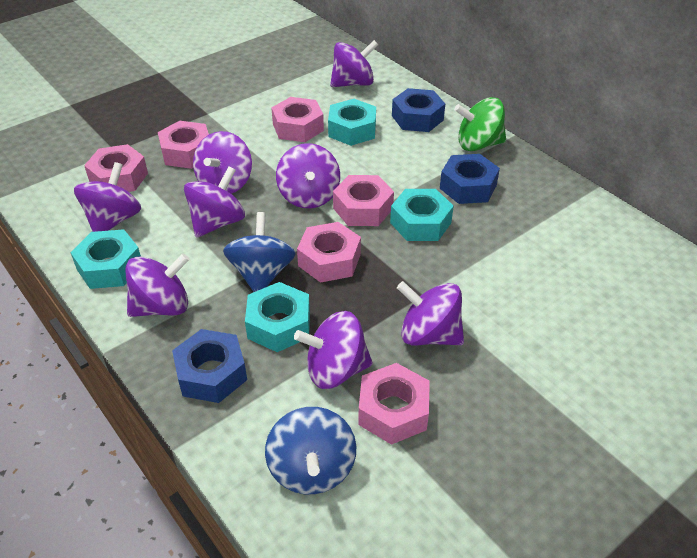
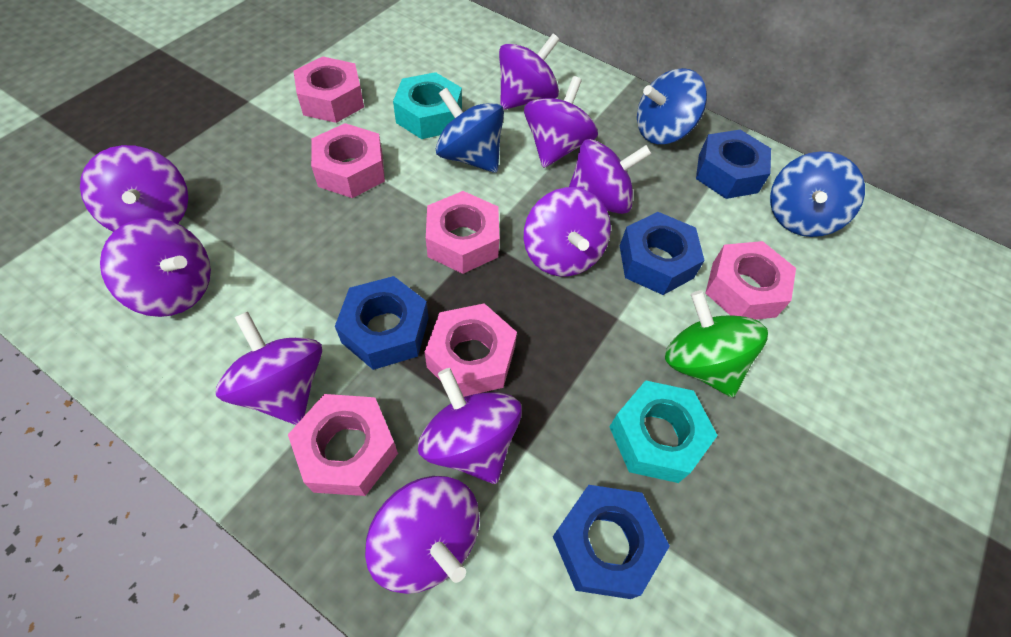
blue nut: 3 -> 4
blue spinning top: 2 -> 3
purple spinning top: 8 -> 9
turquoise nut: 4 -> 2

